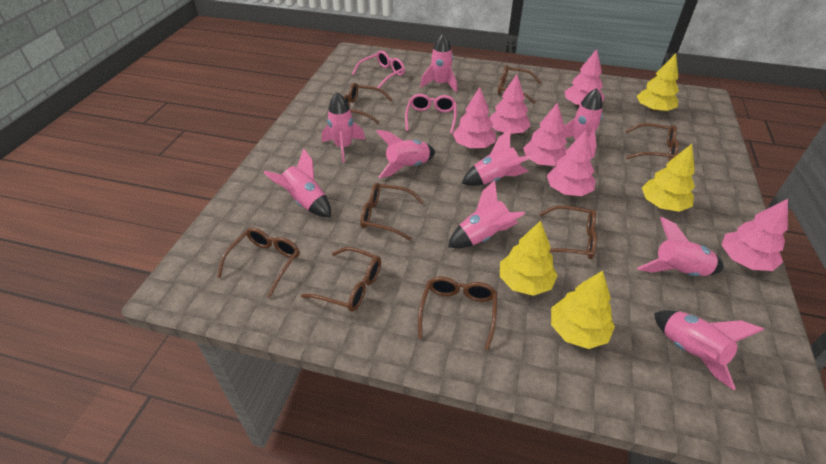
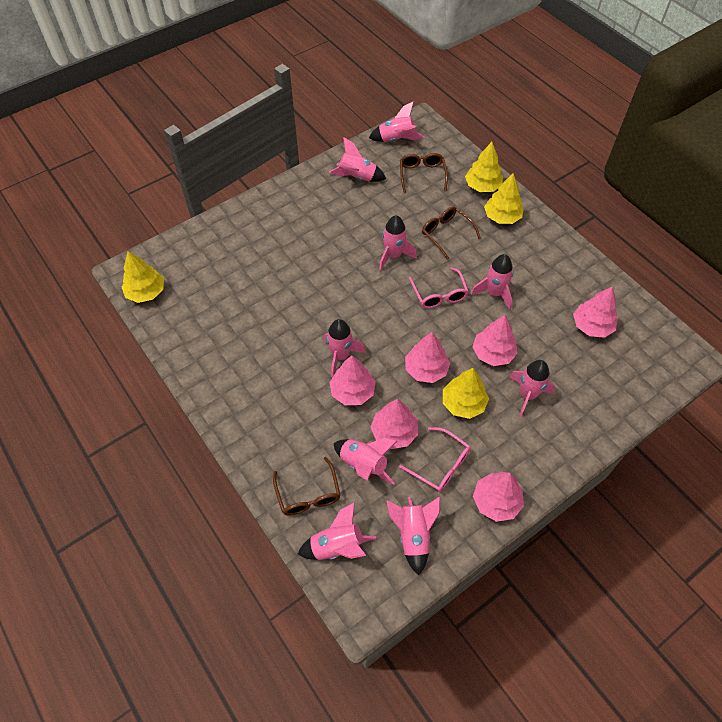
brown glasses: 8 -> 3

